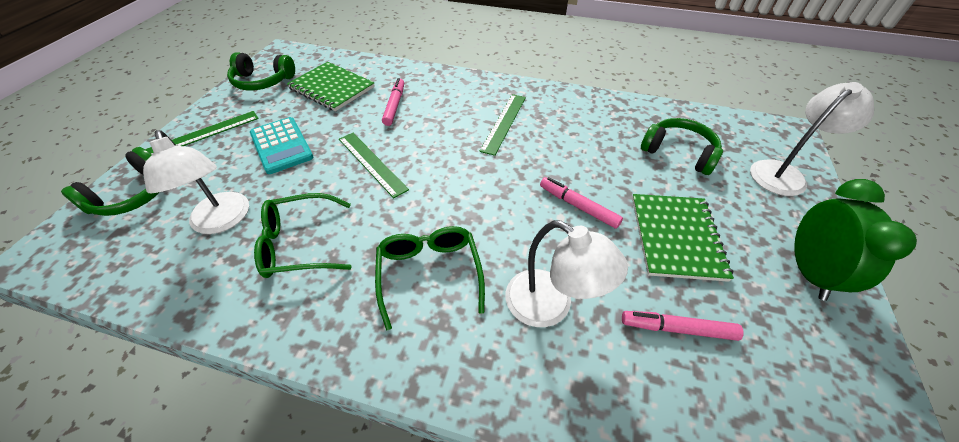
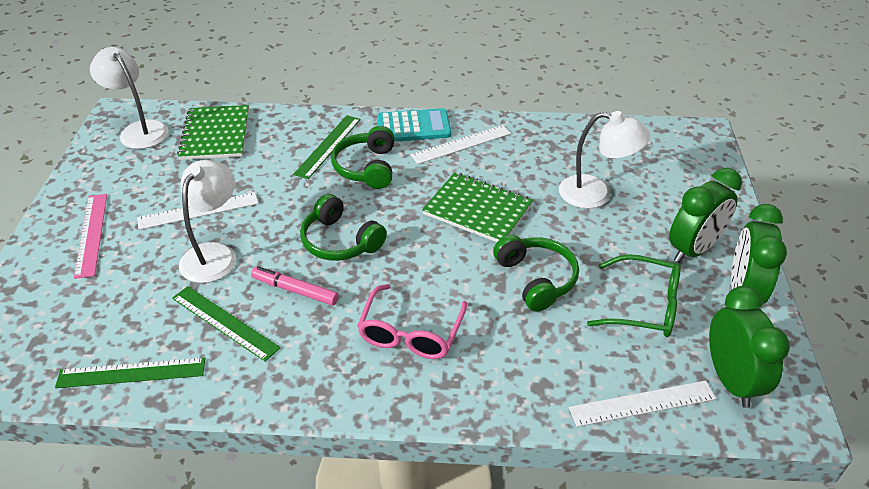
green clock: 1 -> 3
green glasses: 2 -> 1
pink glasses: 0 -> 1
pink marker: 3 -> 1
pink ruler: 0 -> 1
white ruler: 0 -> 3

